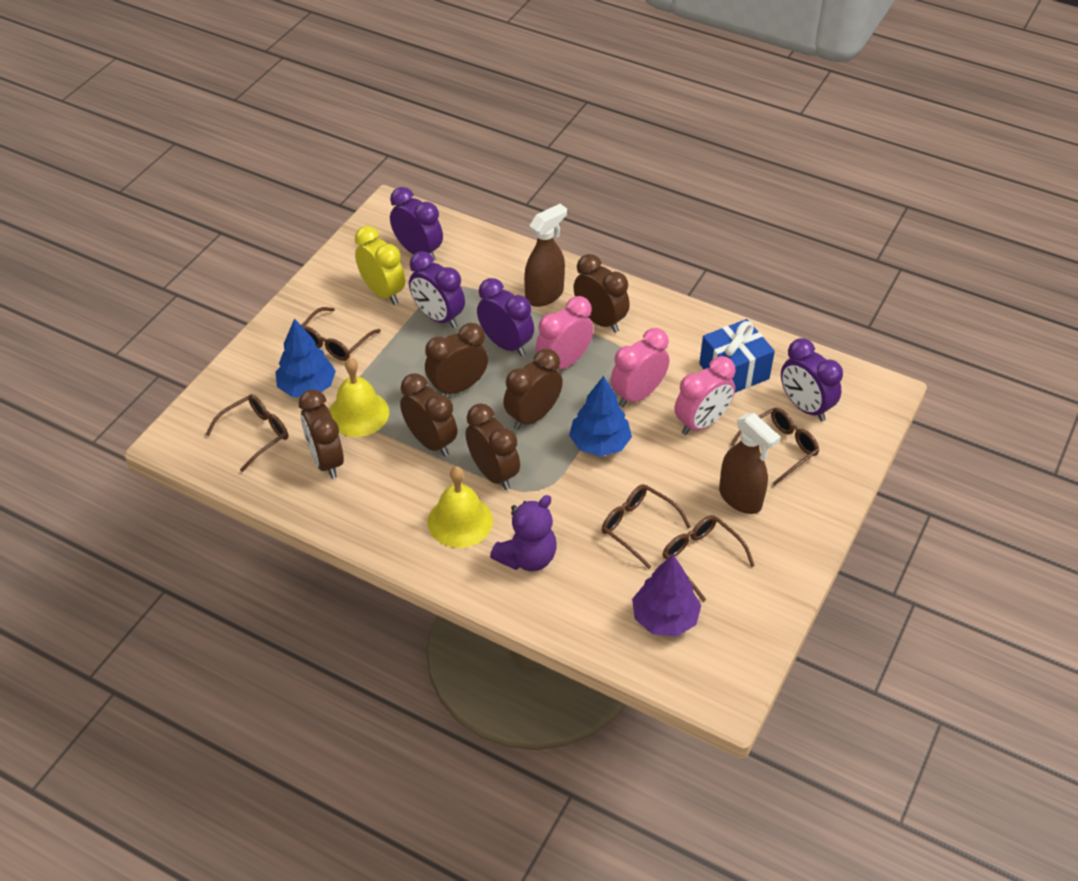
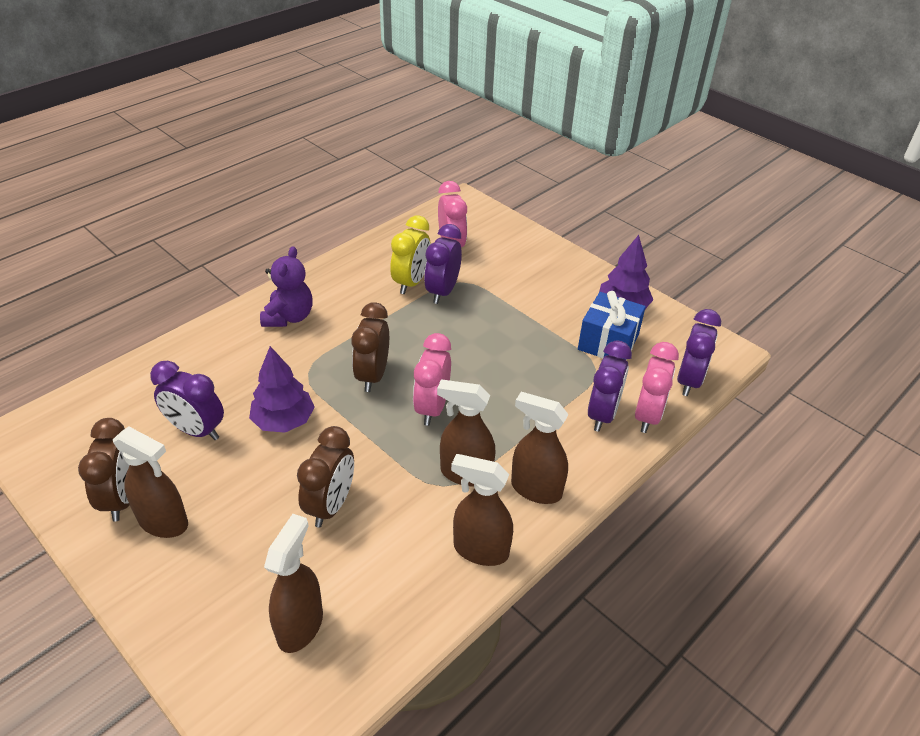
blue tree: 2 -> 0
brown clock: 6 -> 3
brown glasses: 5 -> 0
brown spray bottle: 2 -> 5
purple tree: 1 -> 2
yellow bell: 2 -> 0

